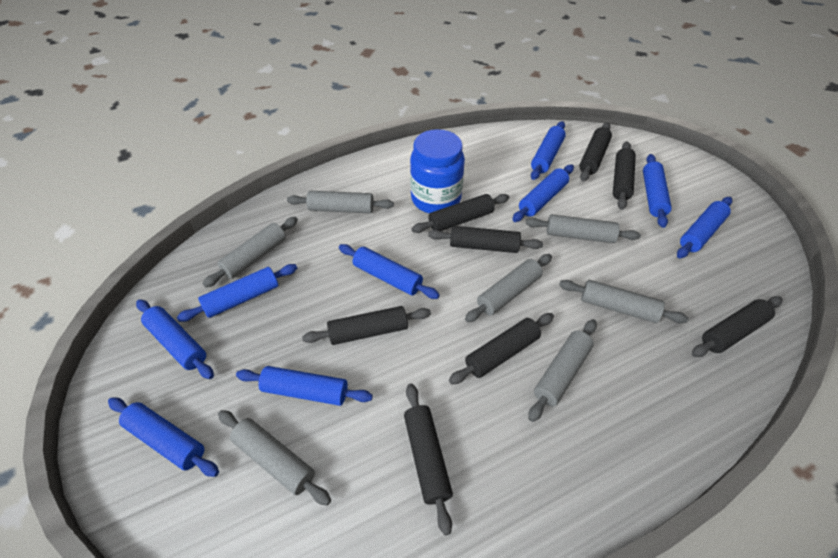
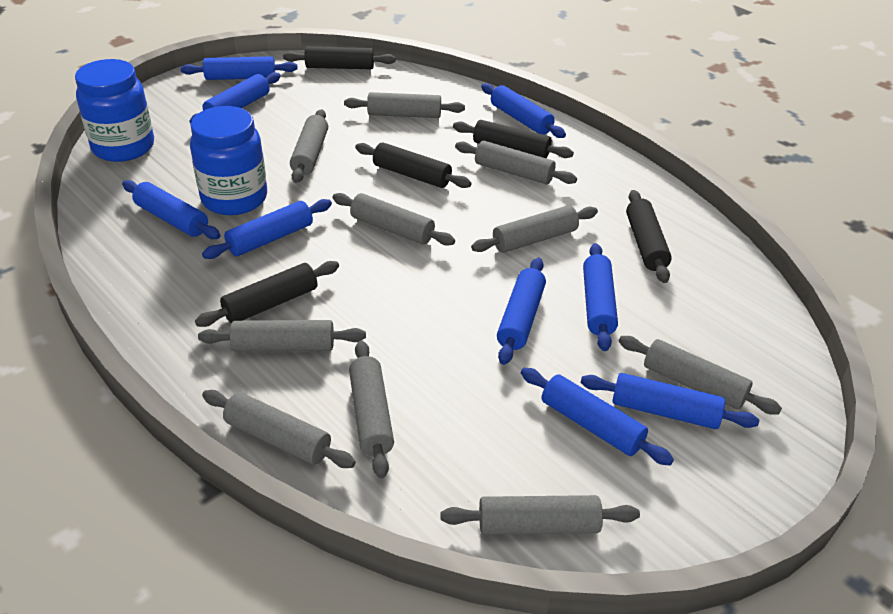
black rolling pin: 8 -> 5
blue jar: 1 -> 2
grey rolling pin: 7 -> 10

